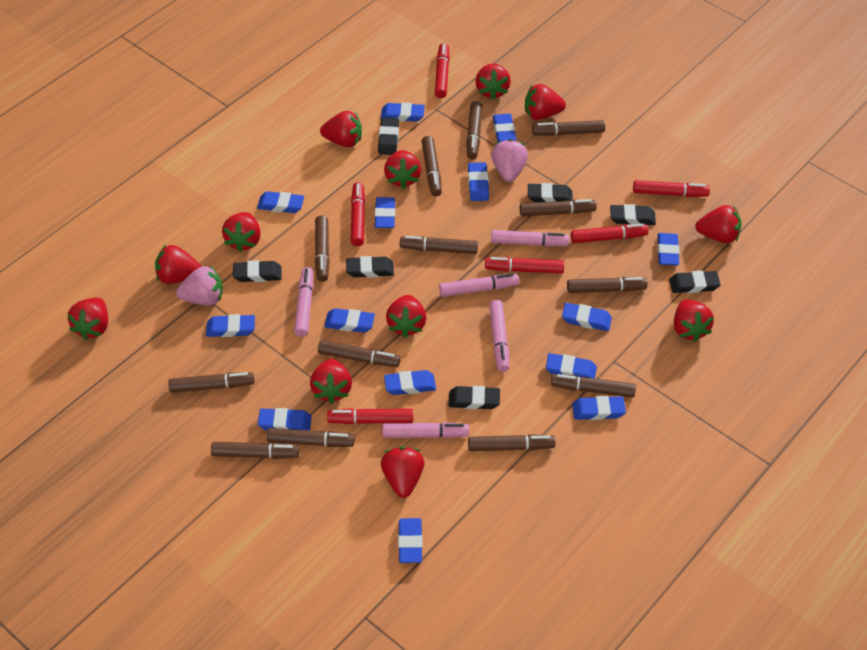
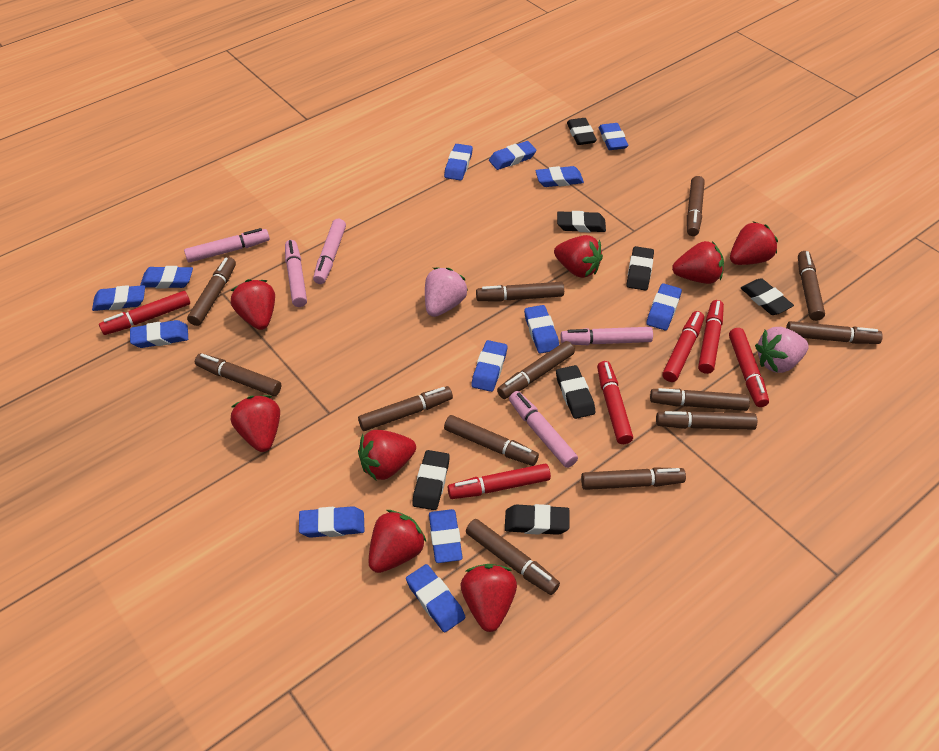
blue eraser: 14 -> 13
red strawberry: 12 -> 8

